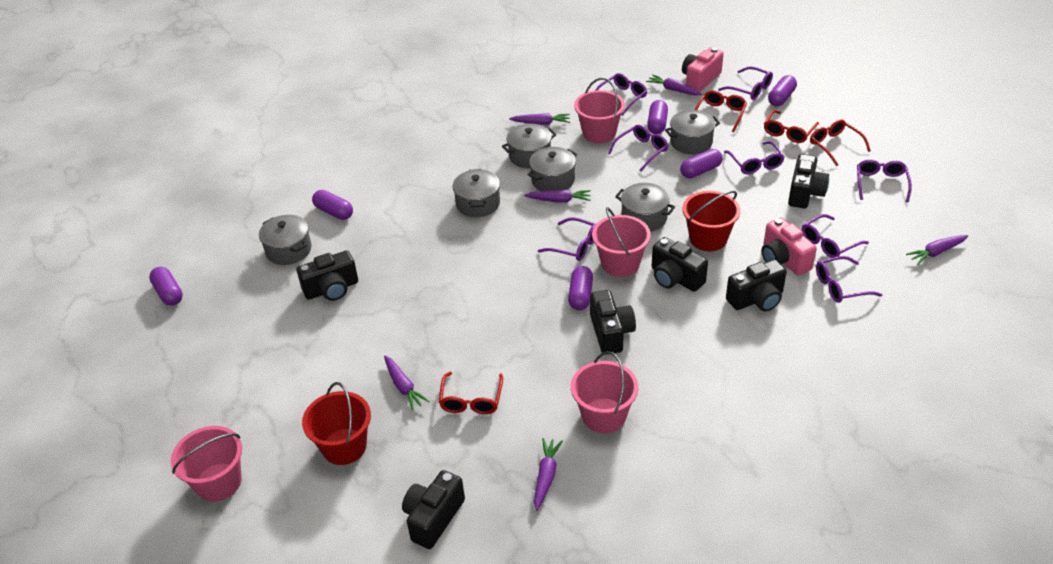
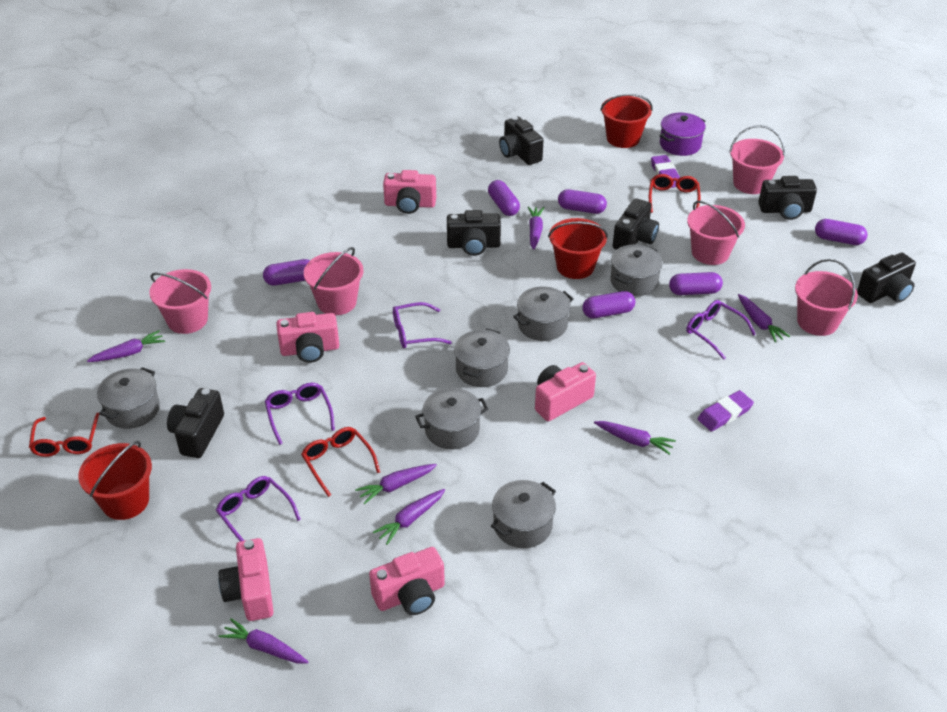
pink bucket: 4 -> 5
pink camera: 2 -> 5
purple carrot: 6 -> 7
purple eraser: 0 -> 2
purple glasses: 8 -> 4
purple pot: 0 -> 1
red bucket: 2 -> 3
red glasses: 4 -> 3

